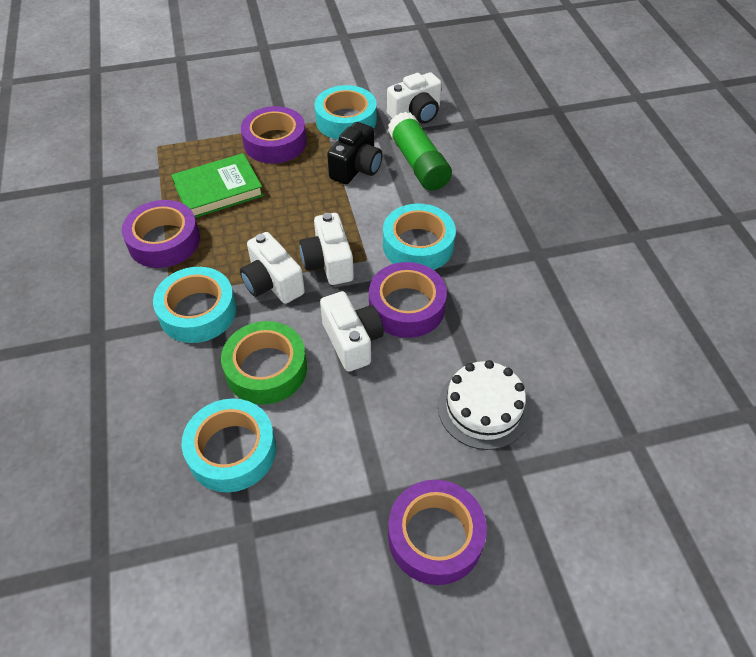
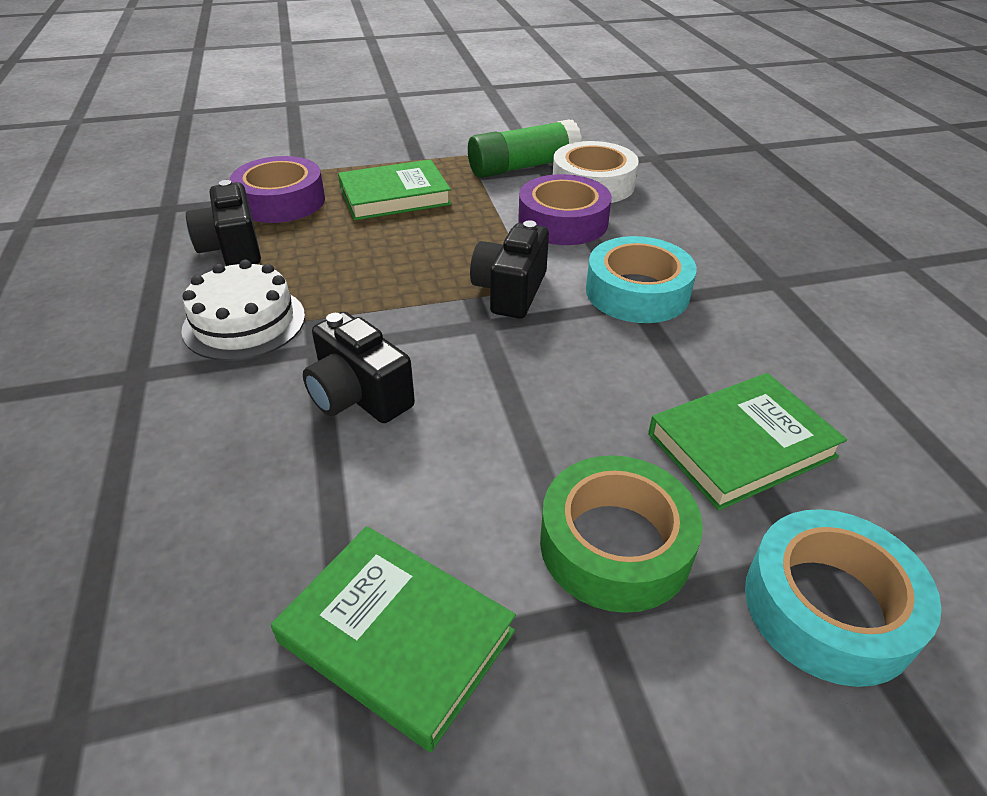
black camera: 1 -> 3
green book: 1 -> 3
purple tape: 4 -> 2
turquoise tape: 4 -> 2
white camera: 4 -> 0
white tape: 0 -> 1

